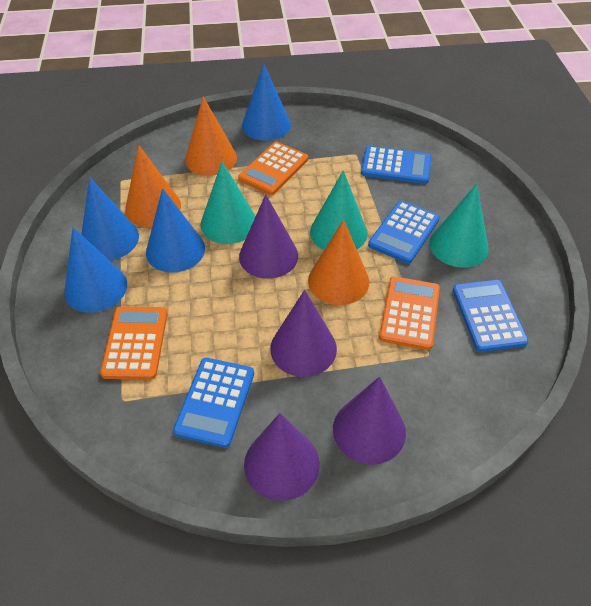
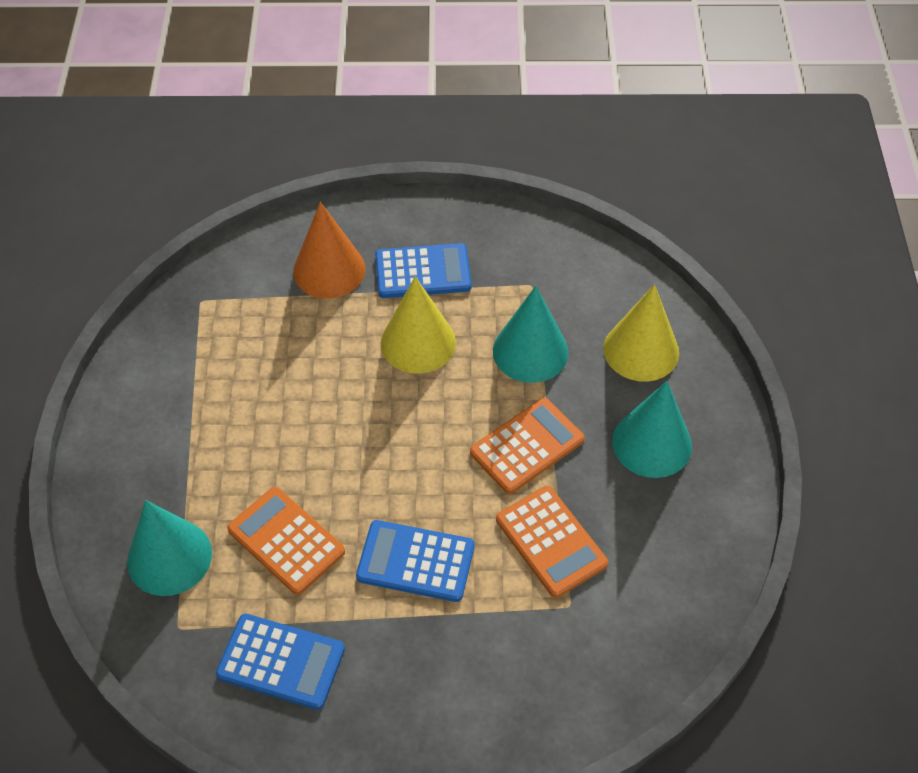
blue calculator: 4 -> 3
blue cone: 4 -> 0
orange cone: 3 -> 1
purple cone: 4 -> 0
yellow cone: 0 -> 2

